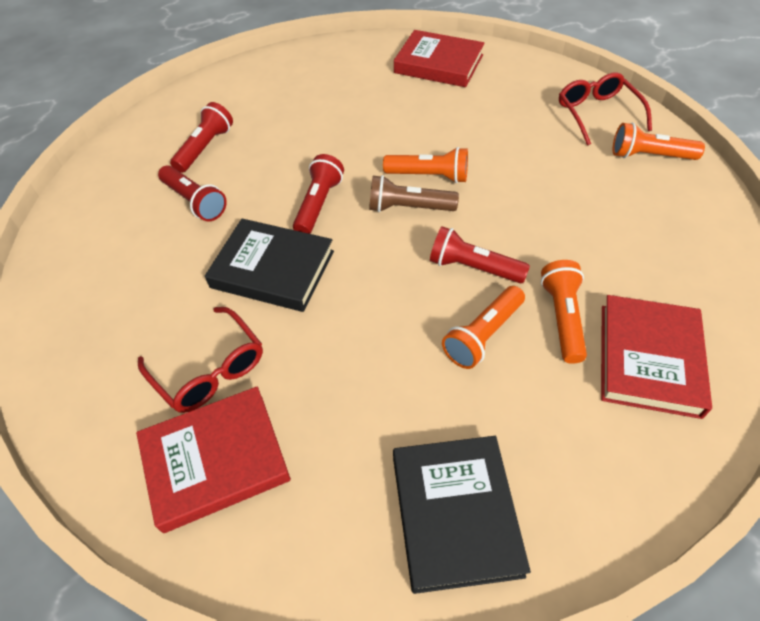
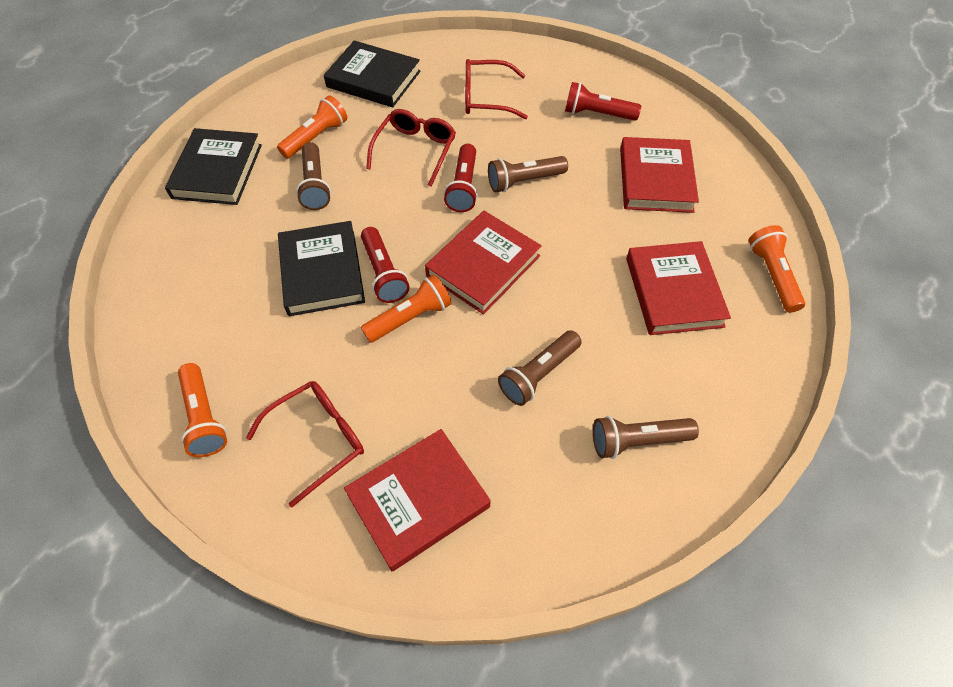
black book: 2 -> 3
brown flashlight: 1 -> 4
red book: 3 -> 4
red flashlight: 4 -> 3
red glasses: 2 -> 3

